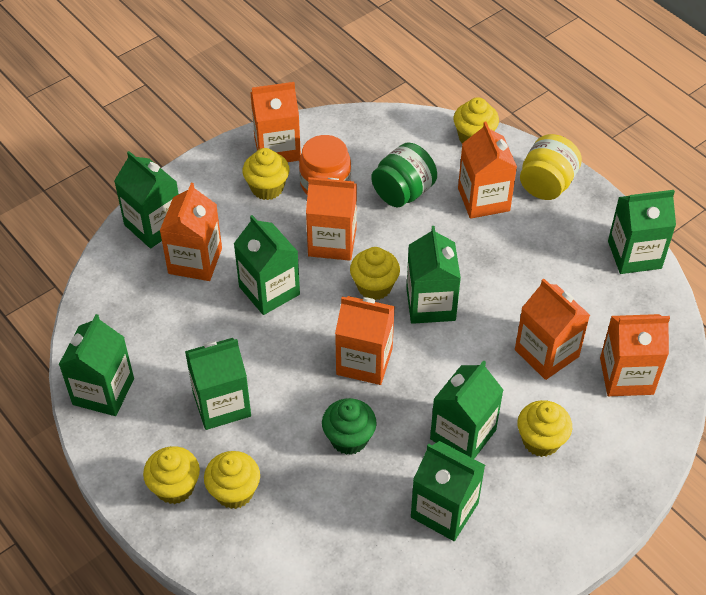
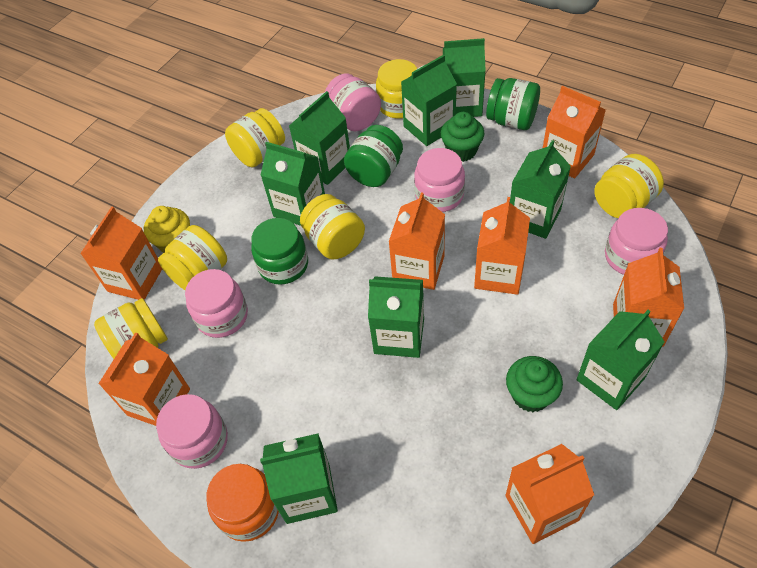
green cupcake: 1 -> 2
green jar: 1 -> 3
pink jar: 0 -> 5
yellow cupcake: 6 -> 1
yellow jar: 1 -> 6

